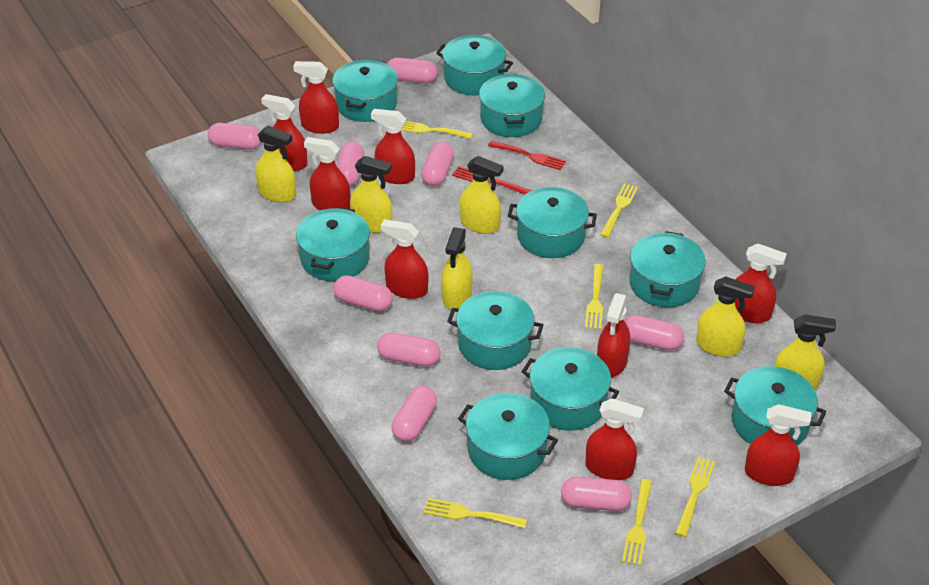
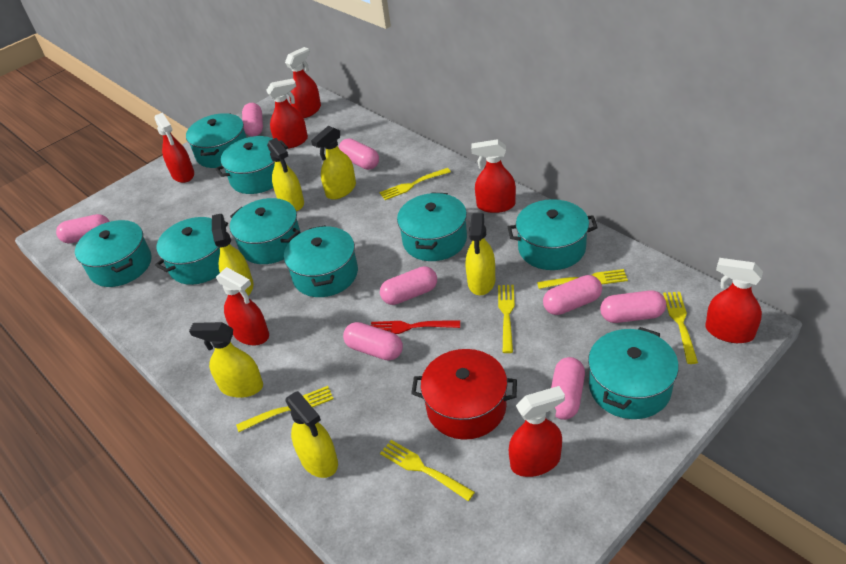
pink capsule: 9 -> 8
red fork: 2 -> 1
red pot: 0 -> 1
red spray bottle: 9 -> 7
turquoise pot: 10 -> 9

